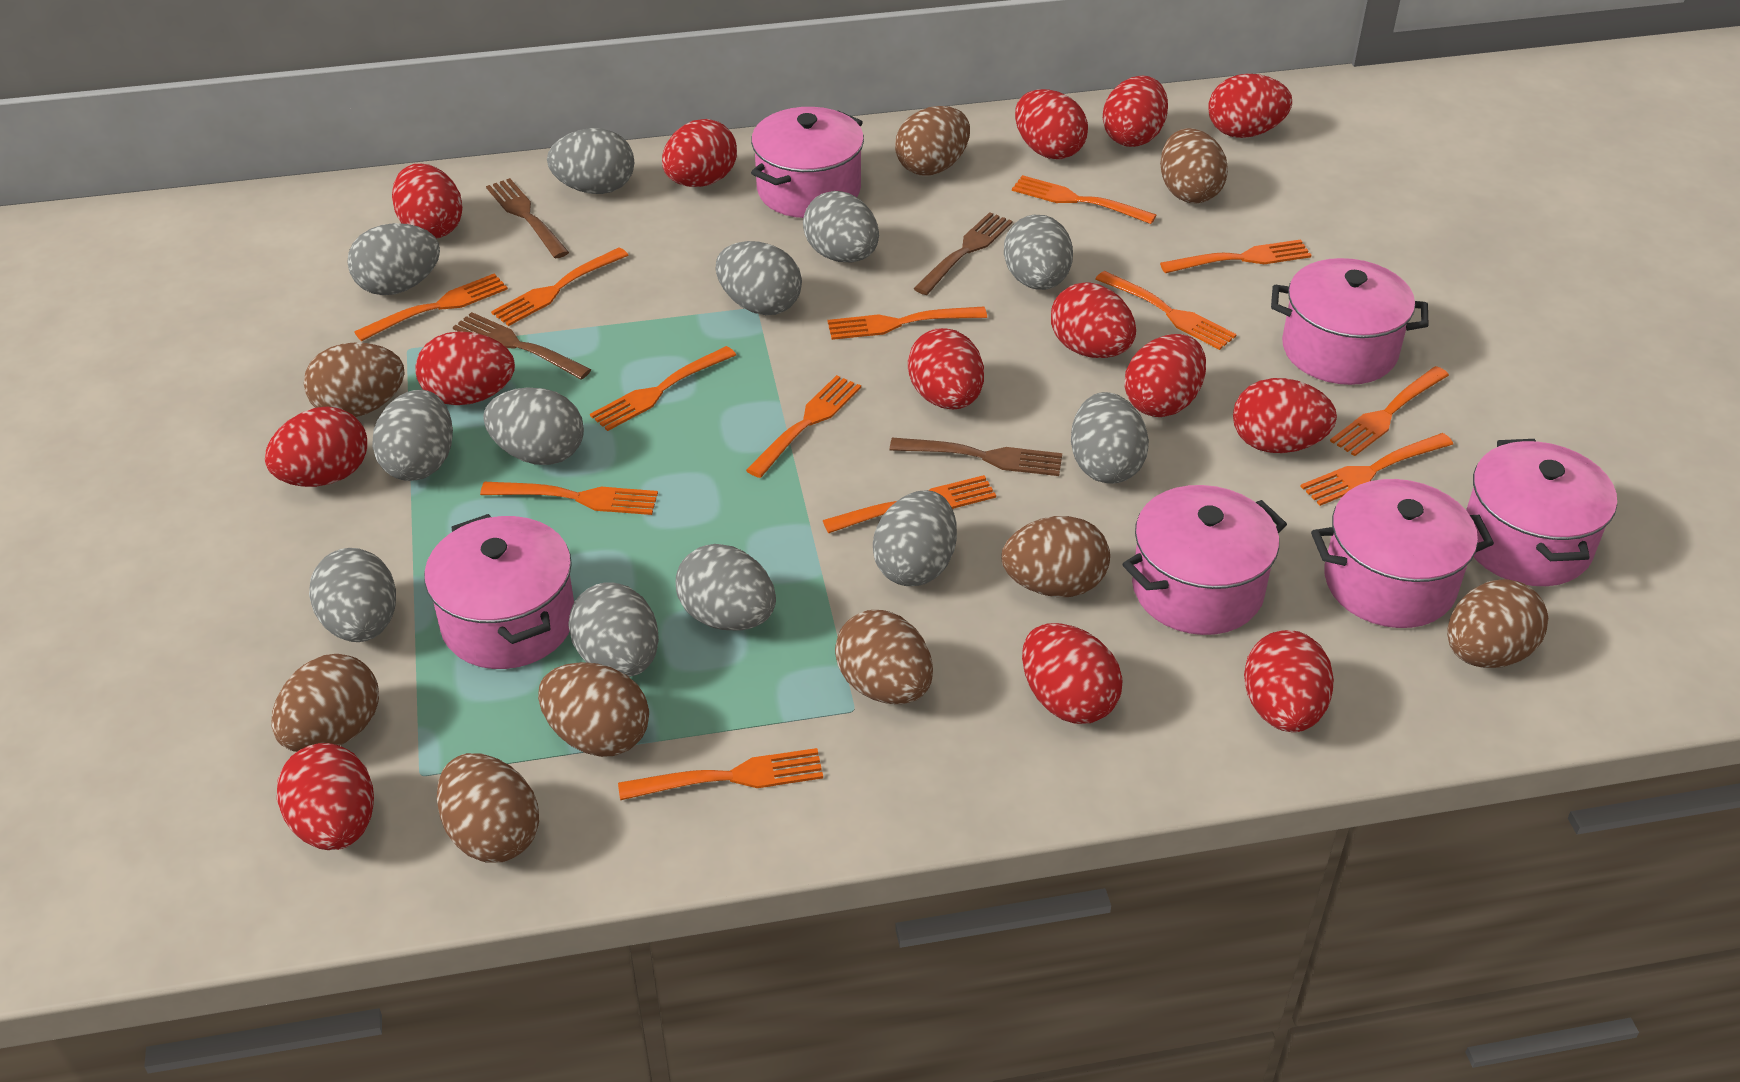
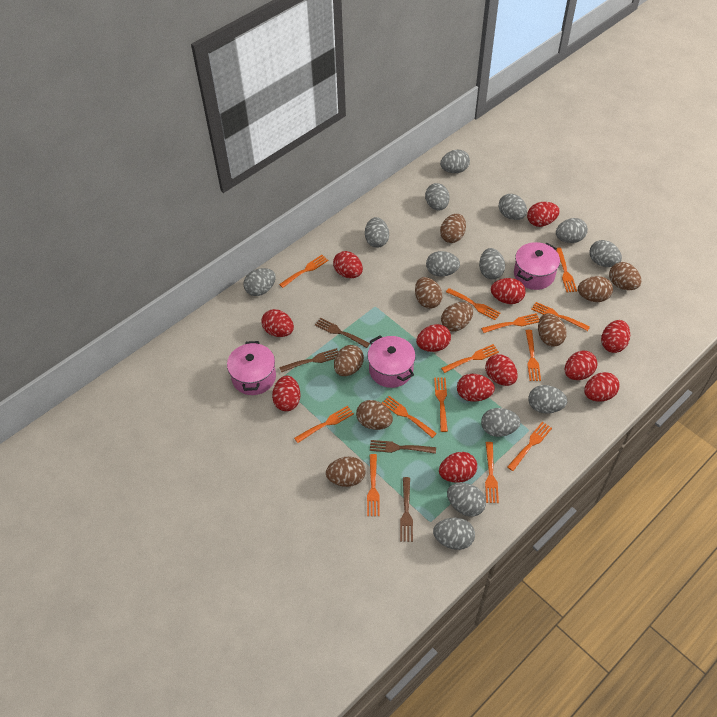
grey egg: 12 -> 13
pink pot: 6 -> 3
red egg: 14 -> 12

